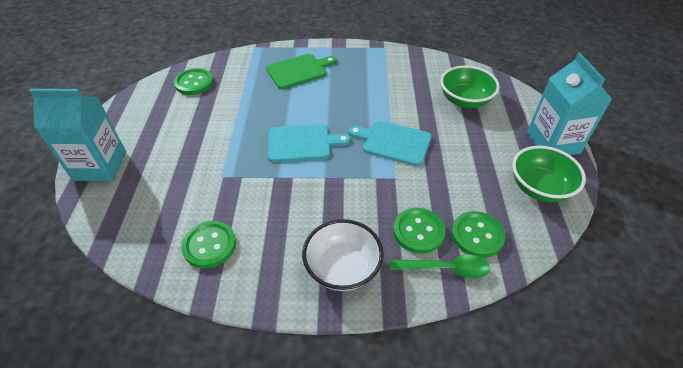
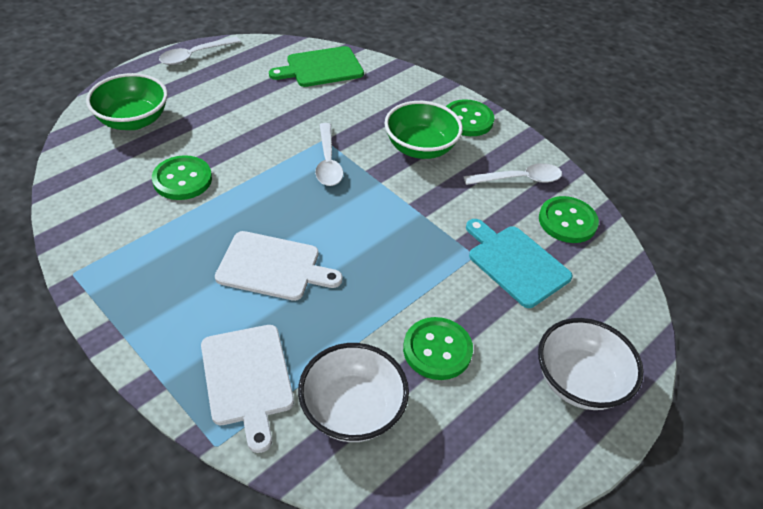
green spoon: 1 -> 0
turquoise carton: 2 -> 0
turquoise cutting board: 2 -> 1
white bowl: 1 -> 2
white cutting board: 0 -> 2
white spoon: 0 -> 3

